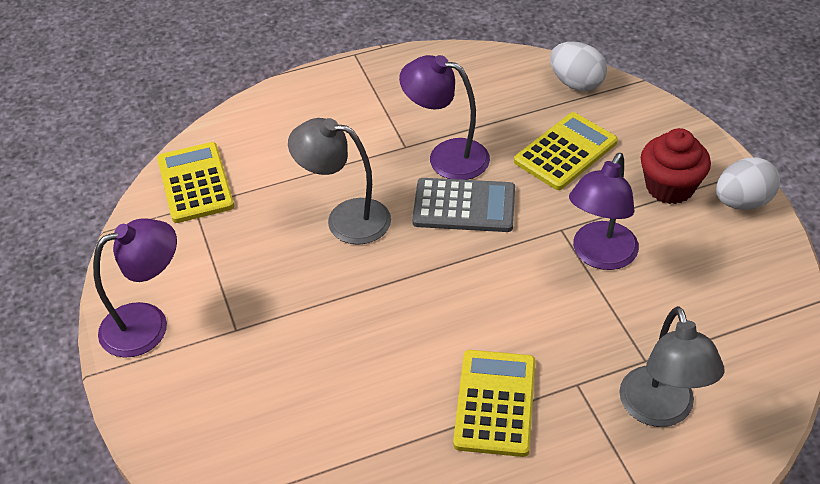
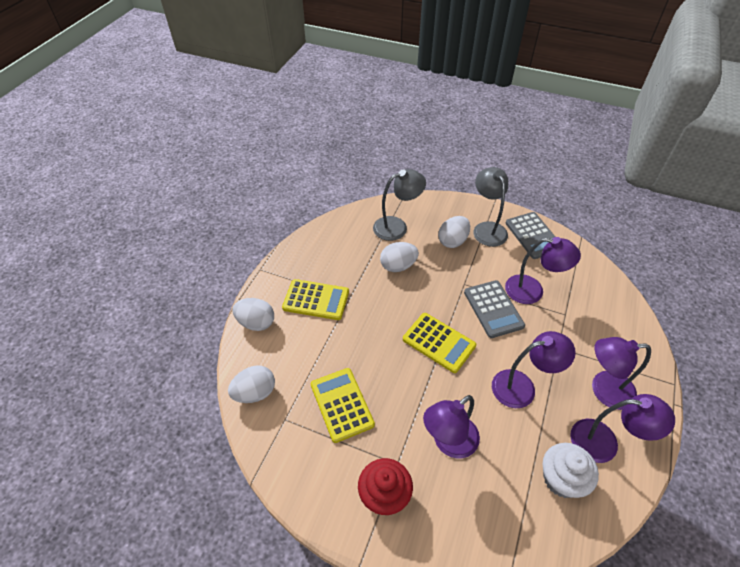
grey calculator: 1 -> 2
purple lamp: 3 -> 5
white cupcake: 0 -> 1
white egg: 2 -> 4

